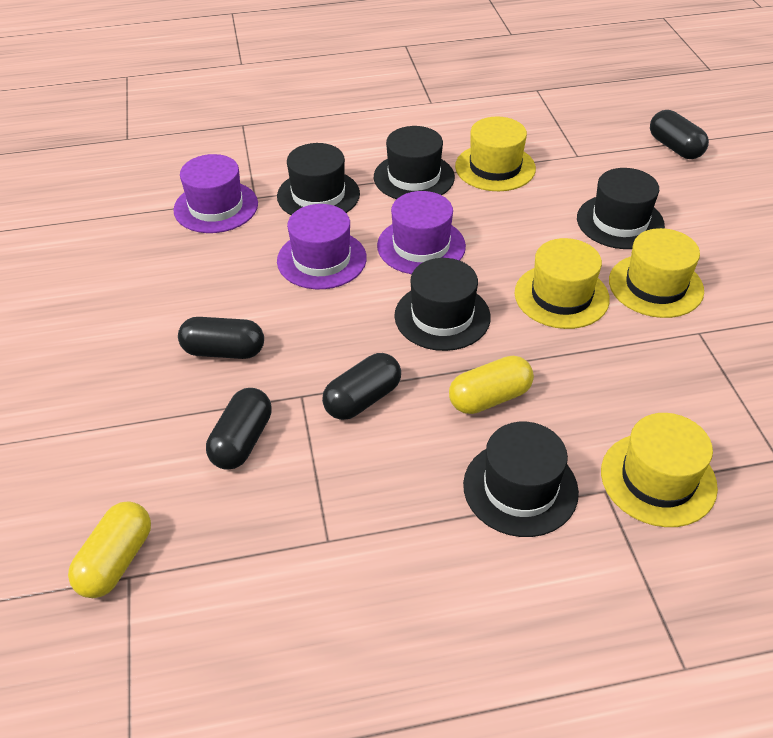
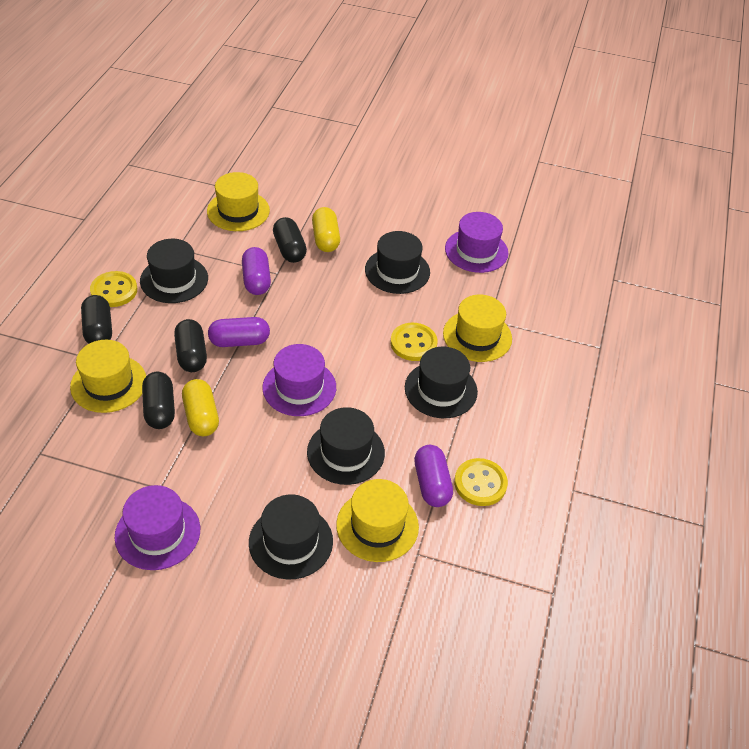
purple capsule: 0 -> 3
yellow button: 0 -> 3

